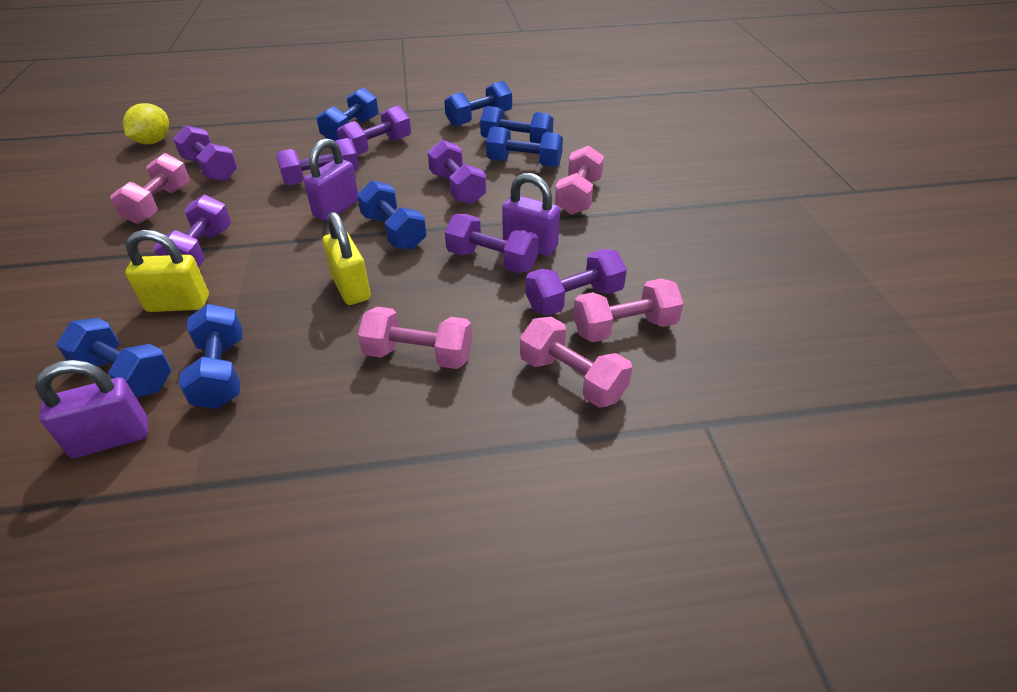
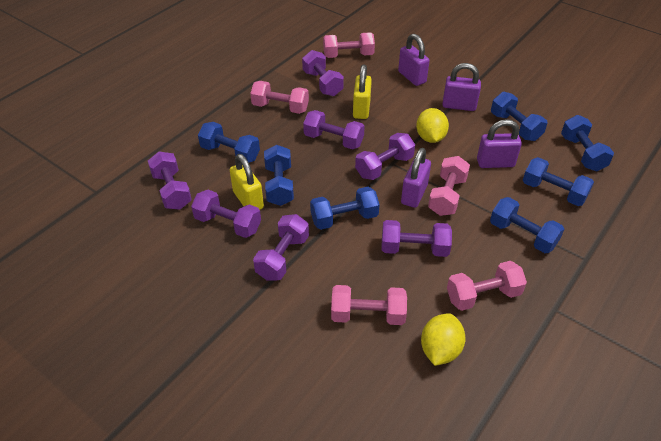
purple padlock: 3 -> 4
yellow lemon: 1 -> 2

